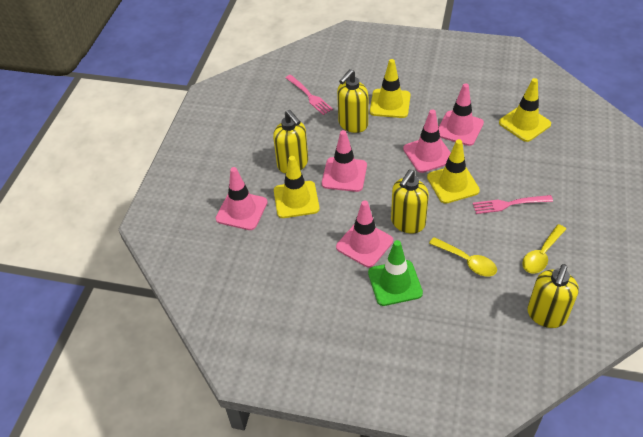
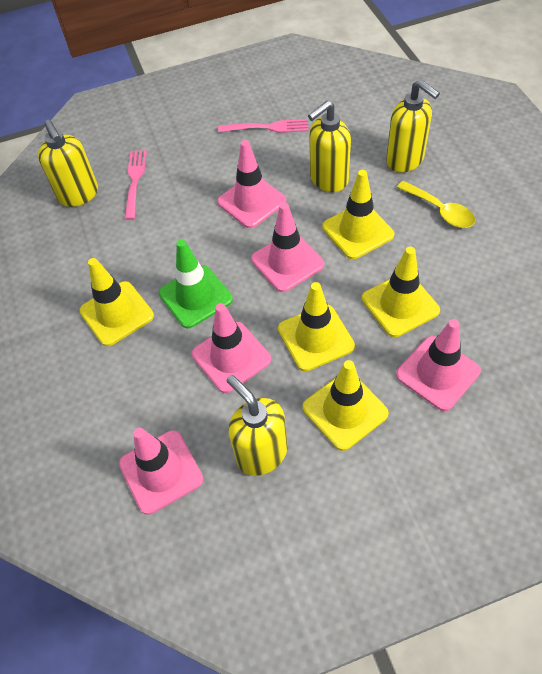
yellow spoon: 2 -> 1
yellow traffic cone: 4 -> 5

